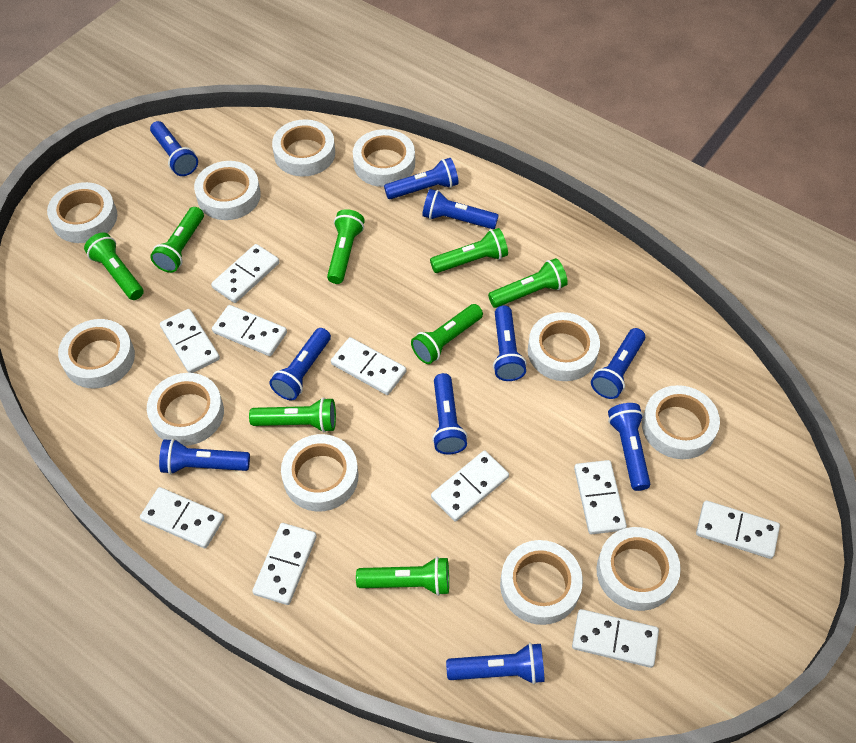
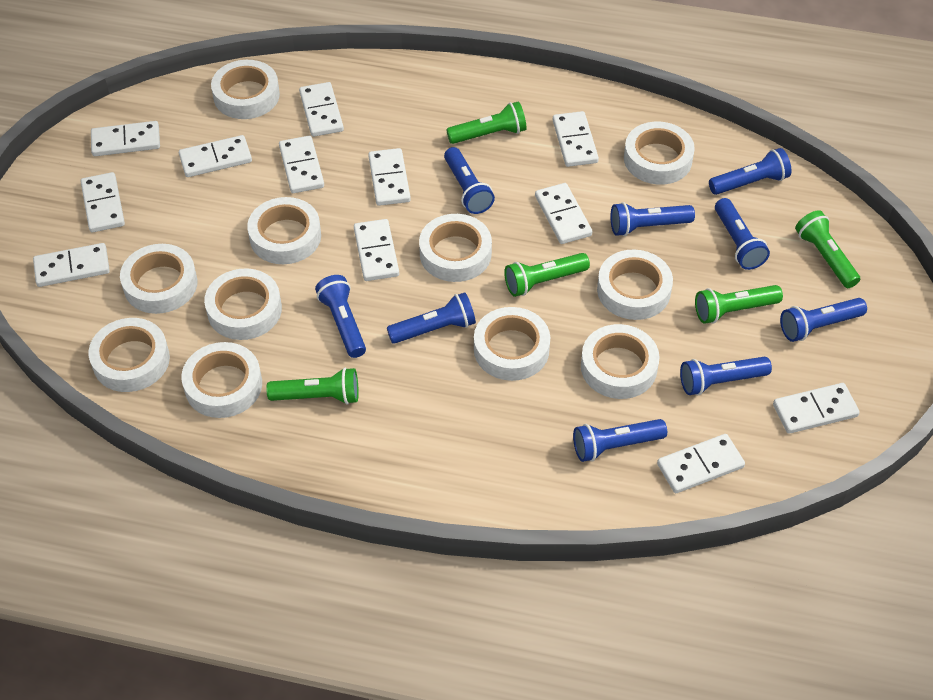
blue flashlight: 10 -> 9
green flashlight: 8 -> 5
white domino: 10 -> 12

